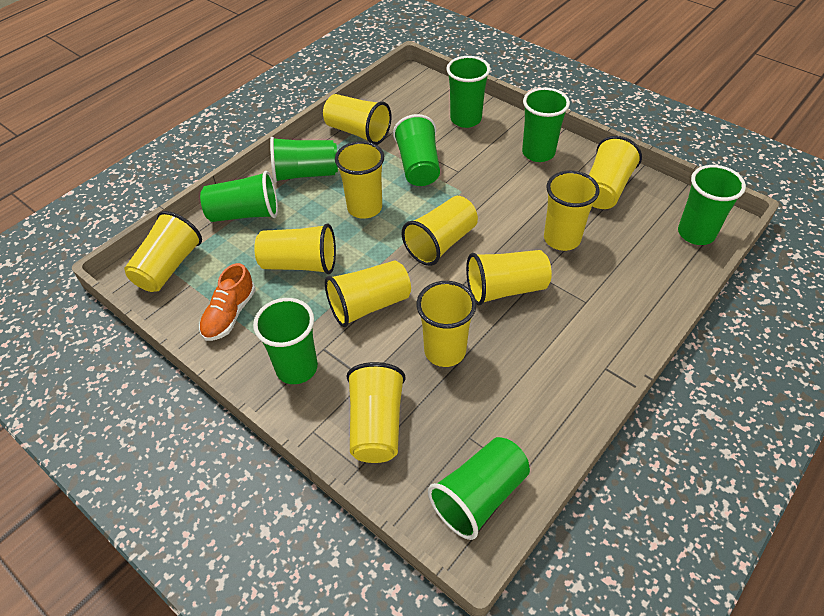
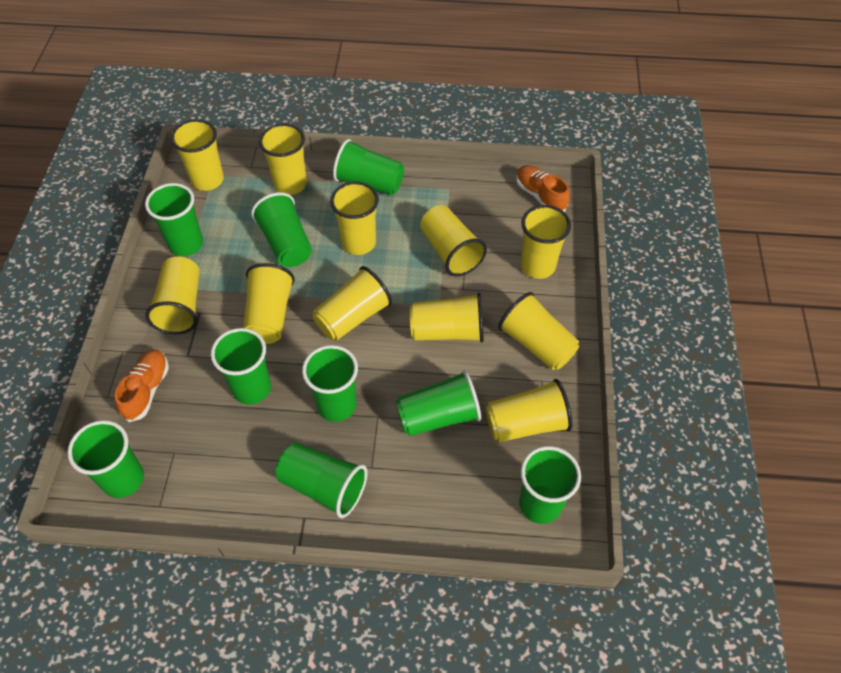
green cup: 8 -> 9
orange shoe: 1 -> 2

